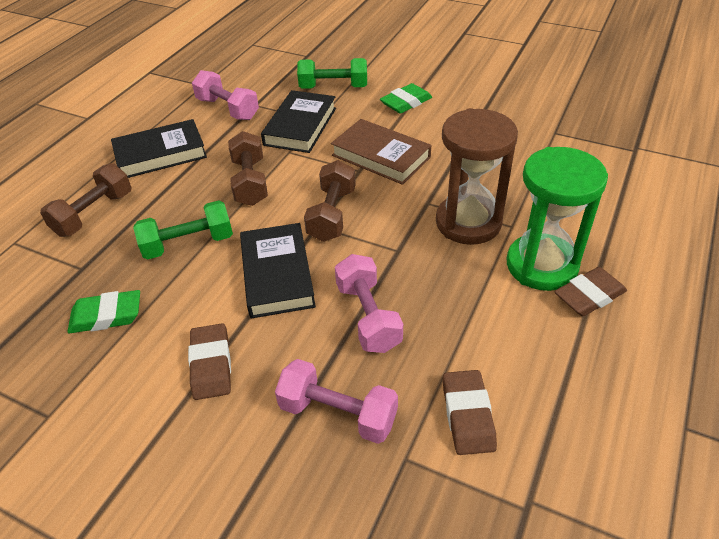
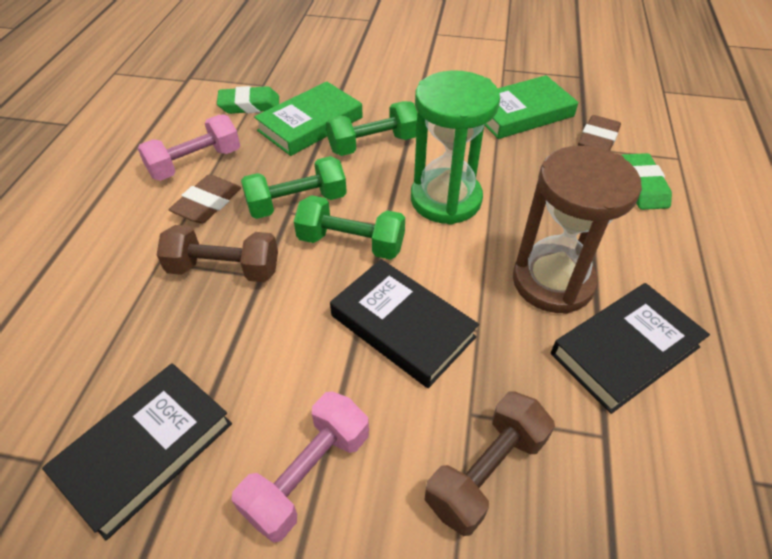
brown book: 1 -> 0
brown dumbbell: 3 -> 2
brown eraser: 3 -> 2
green book: 0 -> 2
green dumbbell: 2 -> 3
pink dumbbell: 3 -> 2

